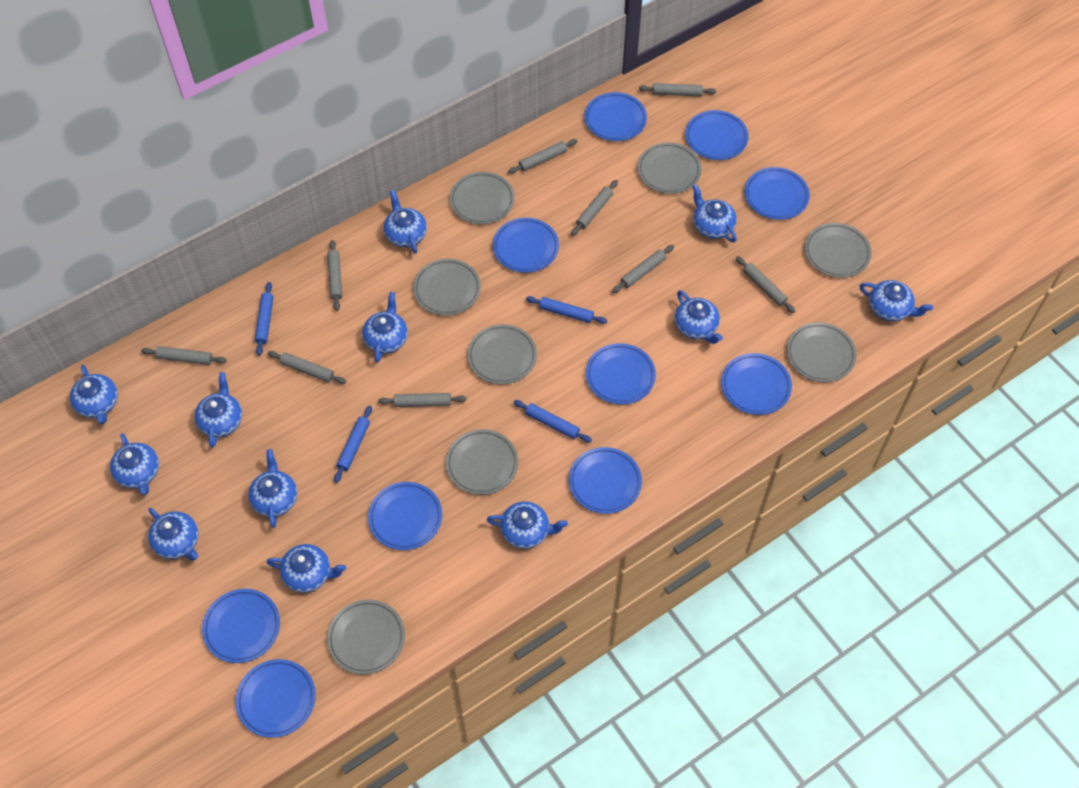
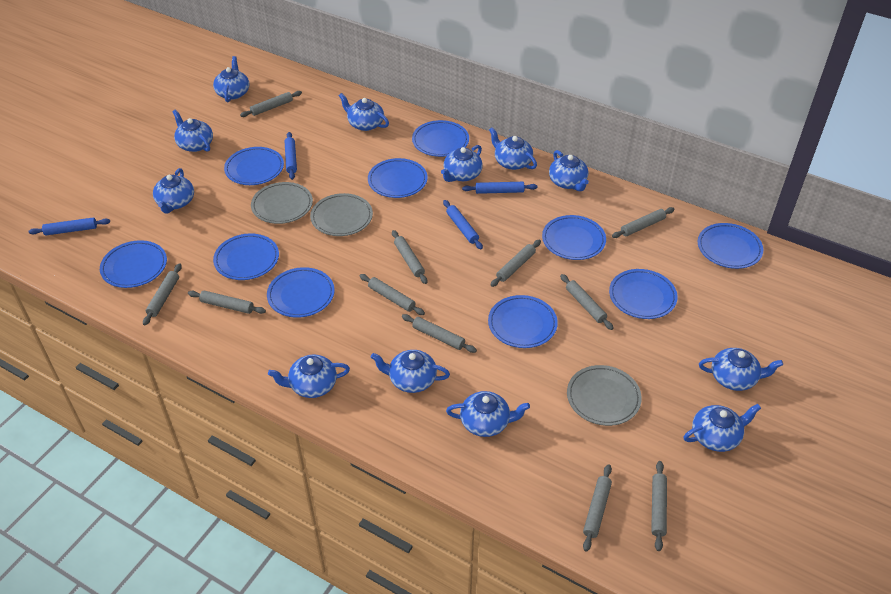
grey plate: 8 -> 3
grey rolling pin: 9 -> 11

